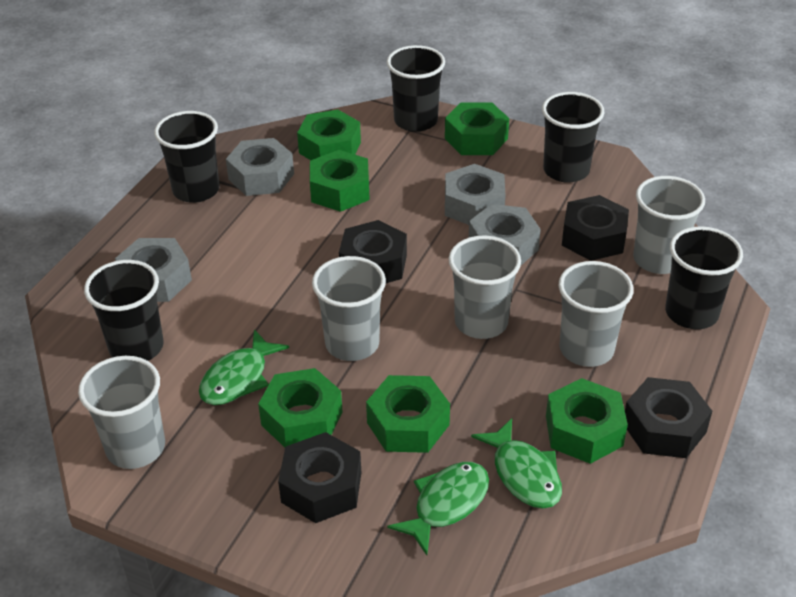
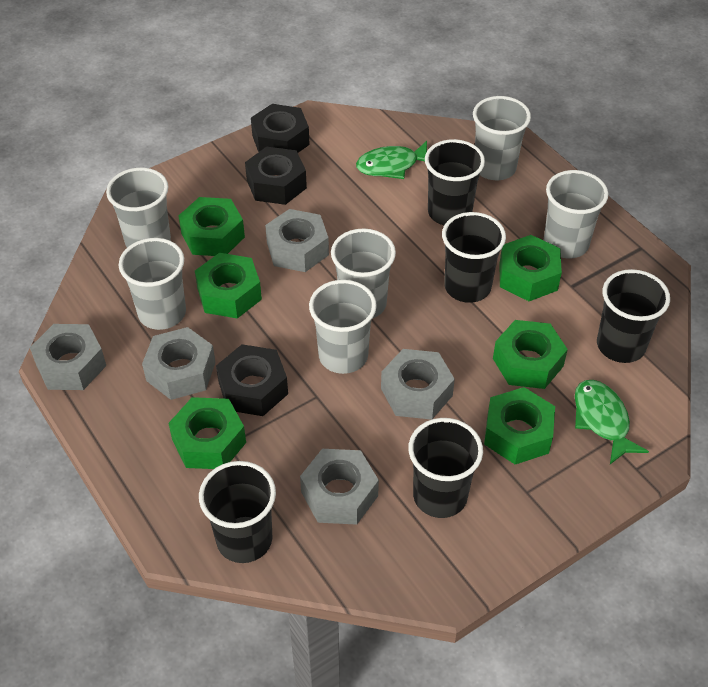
black nut: 4 -> 3
green fish: 3 -> 2
grey cup: 5 -> 6
grey nut: 4 -> 5

